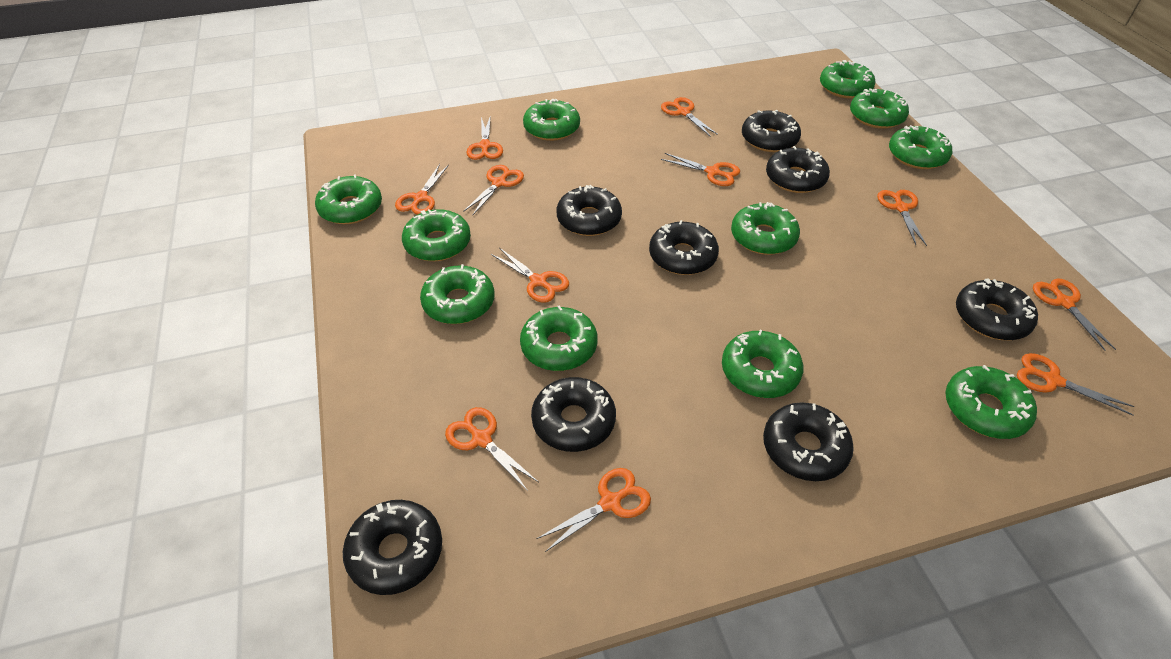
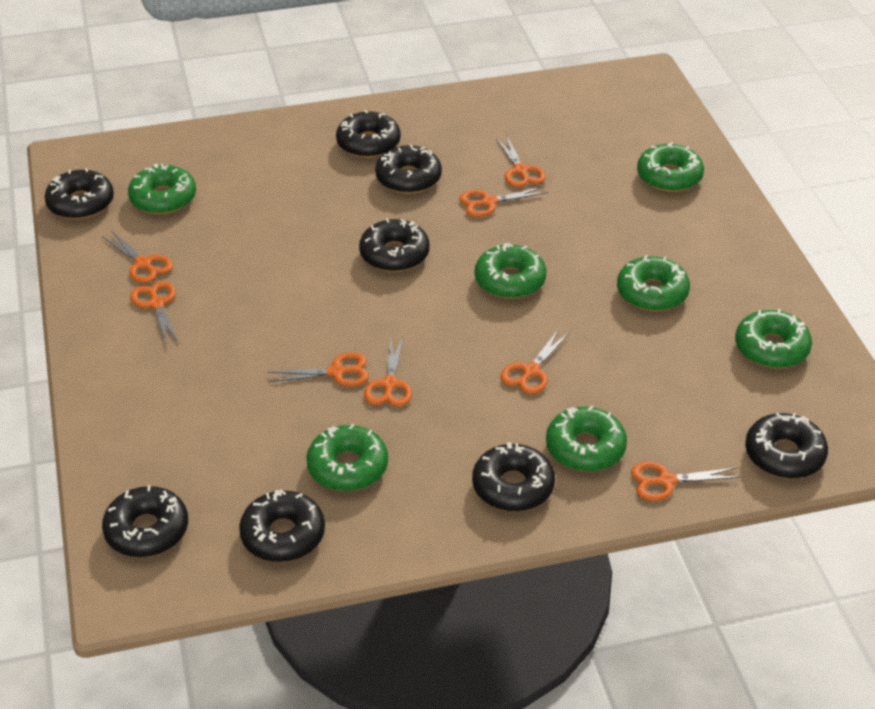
green donut: 11 -> 7
orange scissors: 11 -> 8

